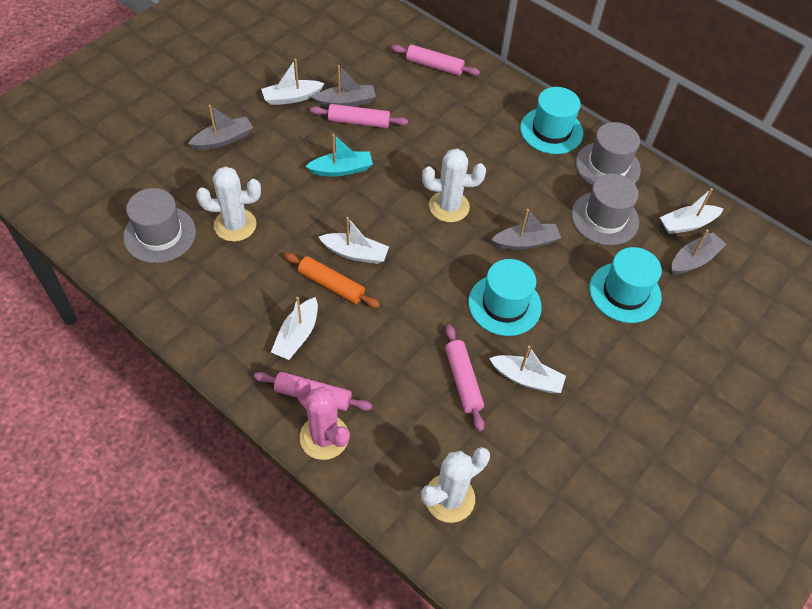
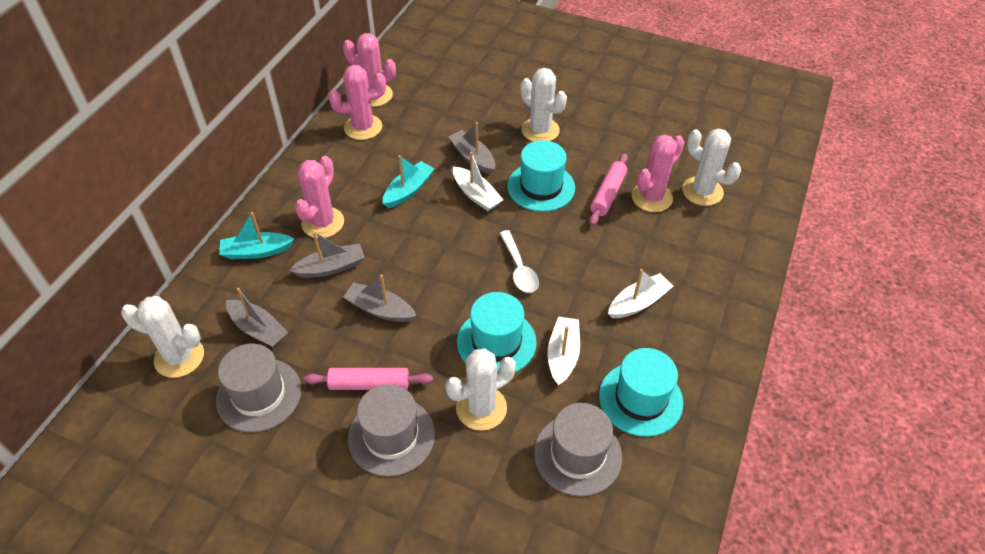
orange rolling pin: 1 -> 0
pink cactus: 1 -> 4
pink rolling pin: 4 -> 2
turquoise boat: 1 -> 2
white boat: 5 -> 3
white cactus: 3 -> 4
white spoon: 0 -> 1

